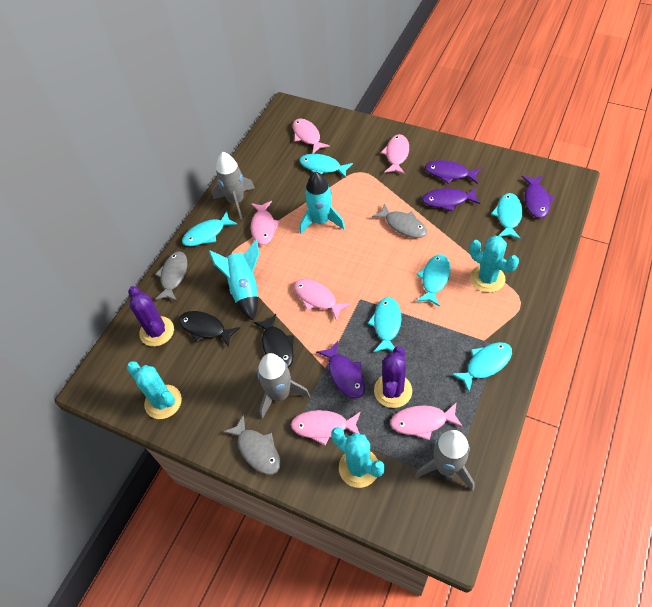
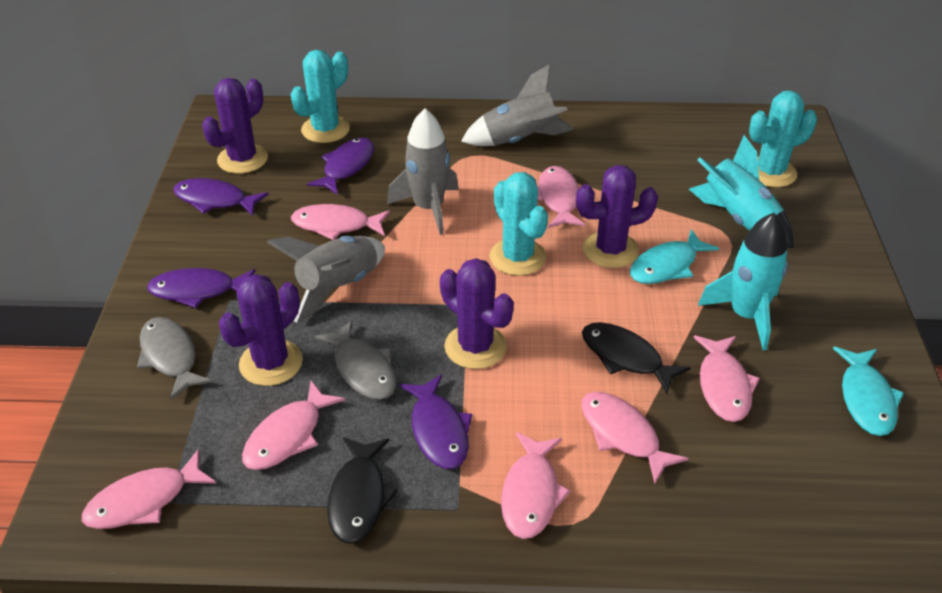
grey fish: 3 -> 2
pink fish: 6 -> 7
purple cactus: 2 -> 4
turquoise fish: 6 -> 2

